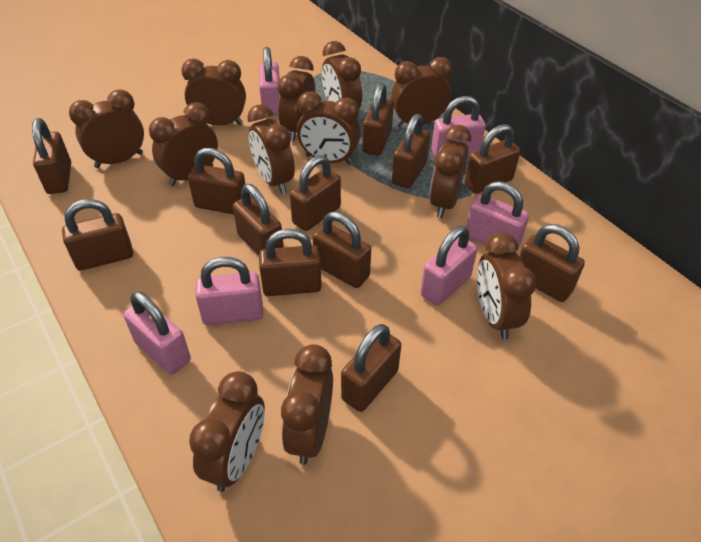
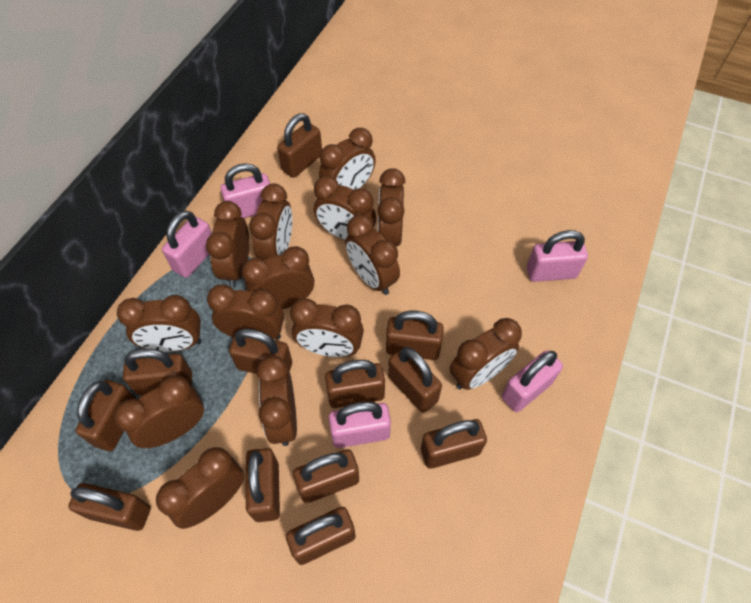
brown clock: 12 -> 14
pink padlock: 6 -> 5

